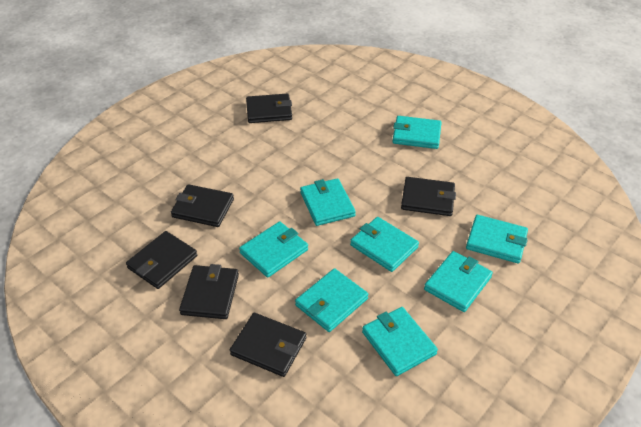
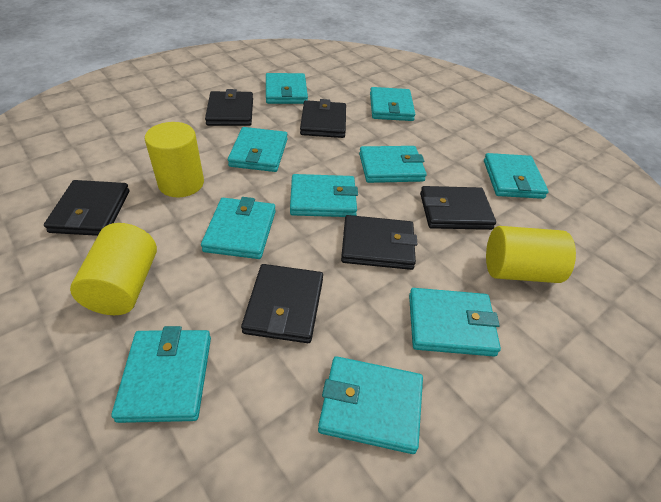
turquoise wallet: 8 -> 10
yellow cylinder: 0 -> 3

